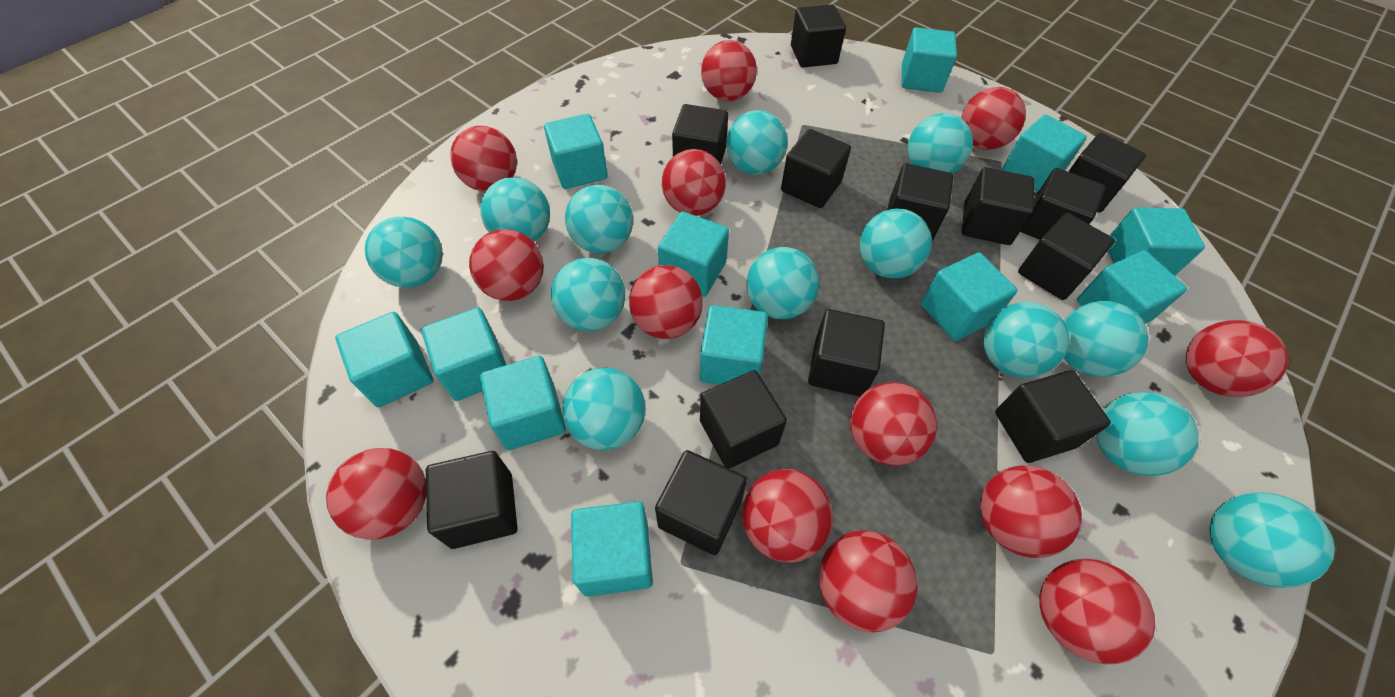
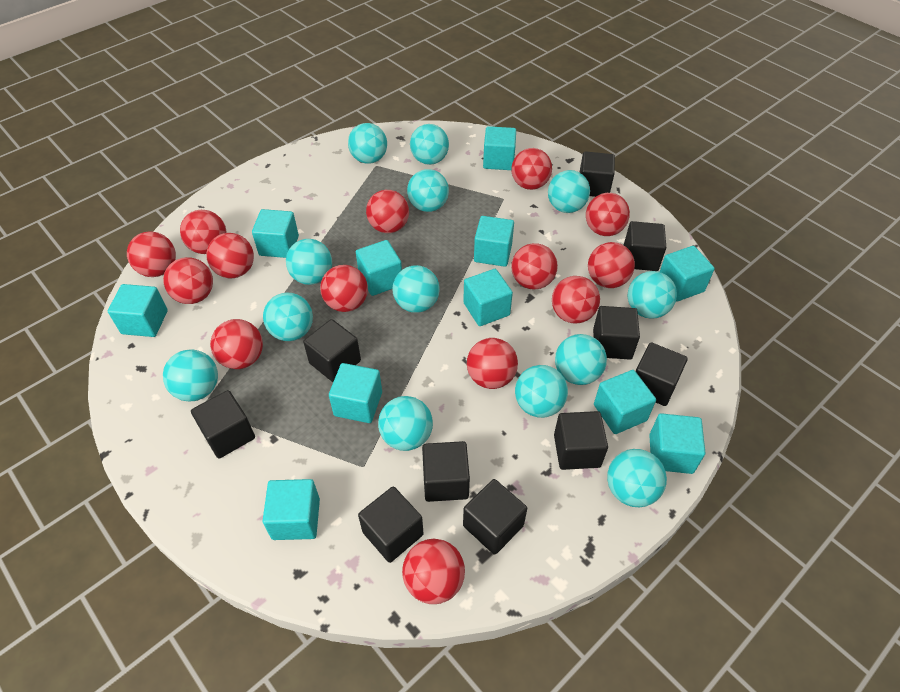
black cube: 13 -> 10
red ball: 13 -> 14
turquoise cube: 12 -> 11

